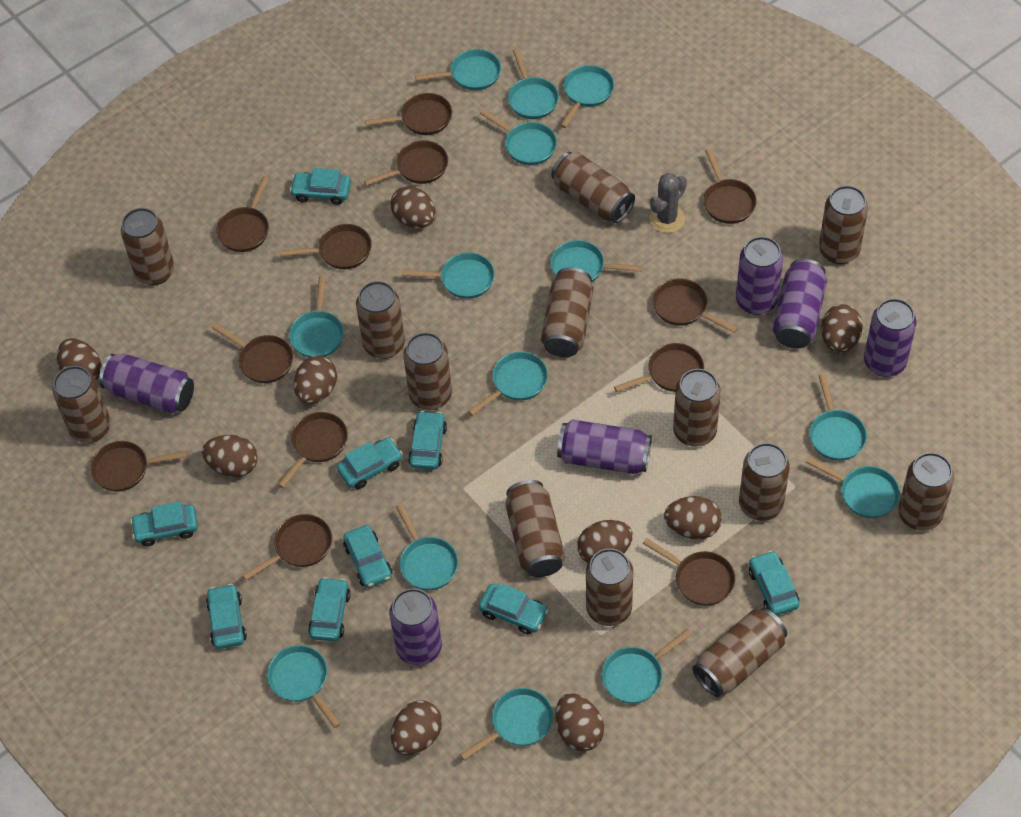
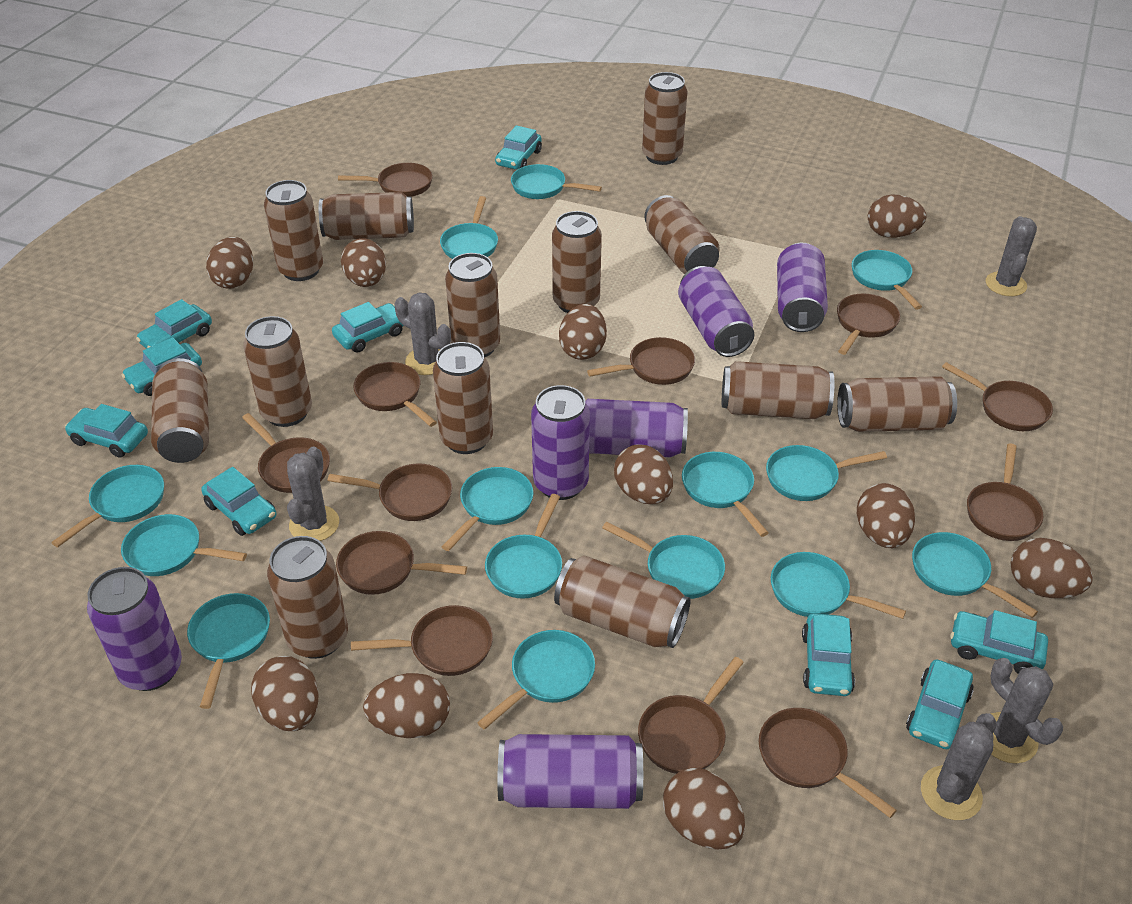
brown egg: 9 -> 10
grey cactus: 1 -> 5

